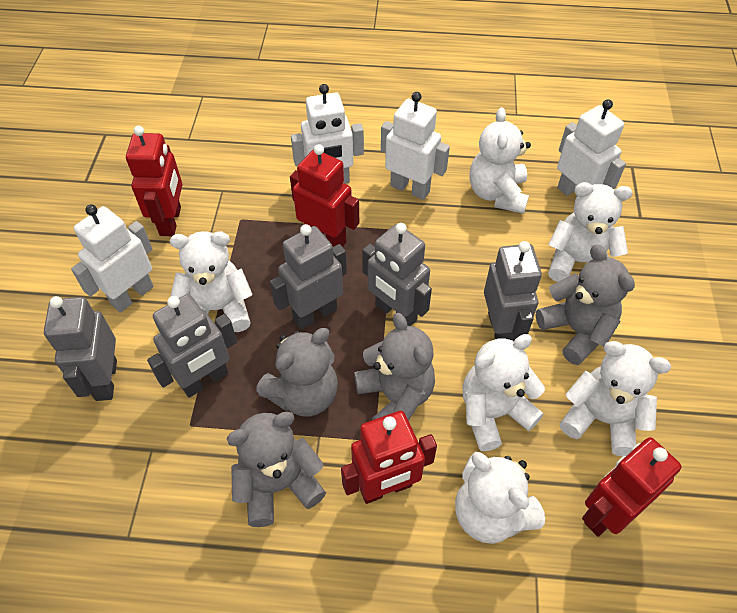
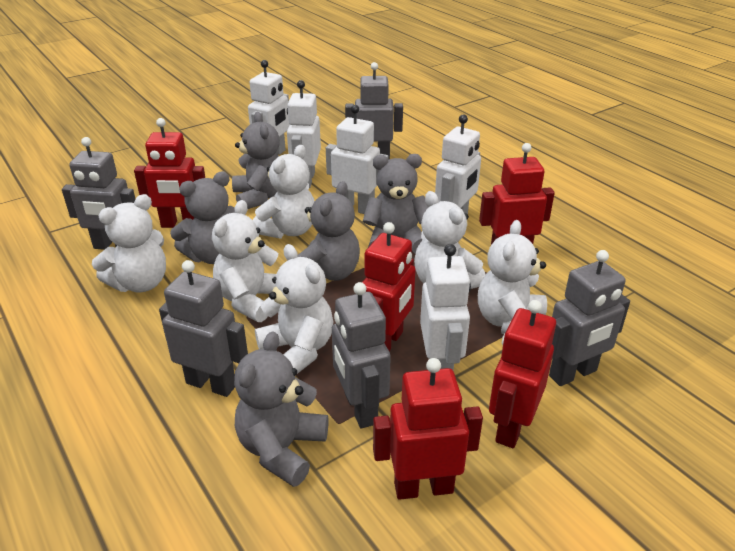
grey teddy bear: 4 -> 5
red robot: 4 -> 5
white robot: 4 -> 5

